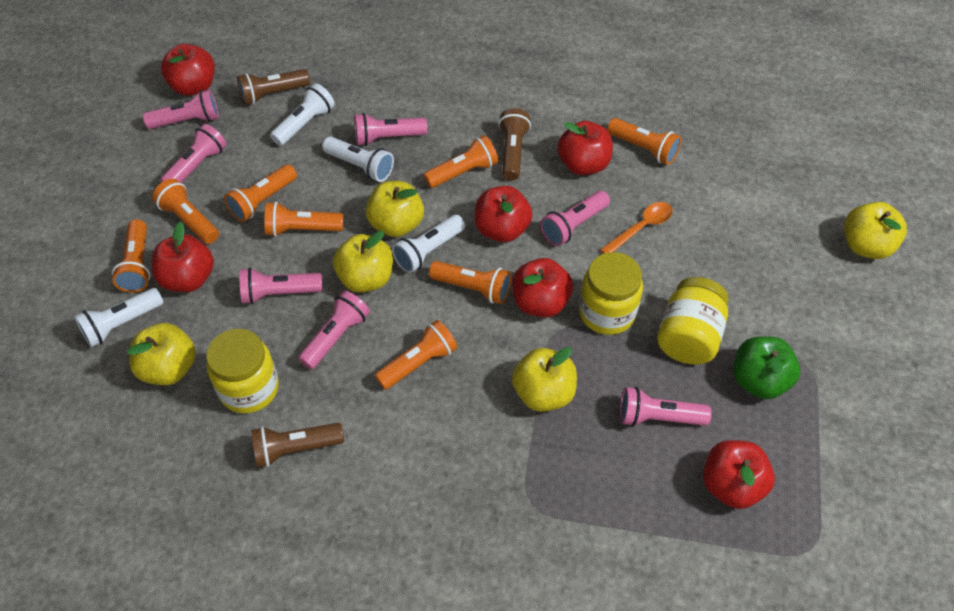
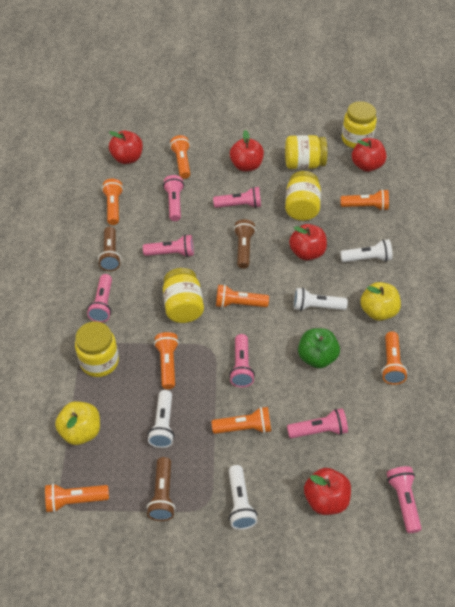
orange spoon: 1 -> 0
red apple: 6 -> 5
yellow apple: 5 -> 2
yellow jar: 3 -> 5

